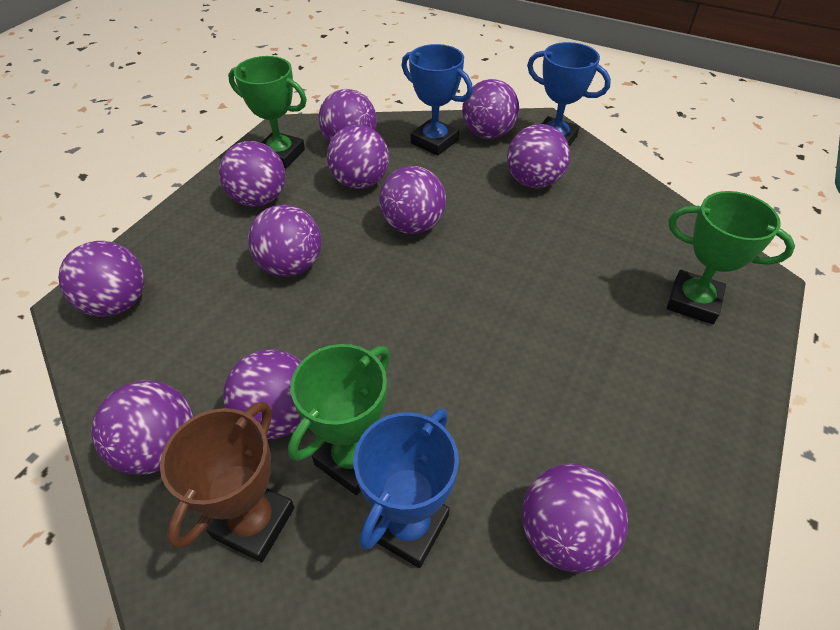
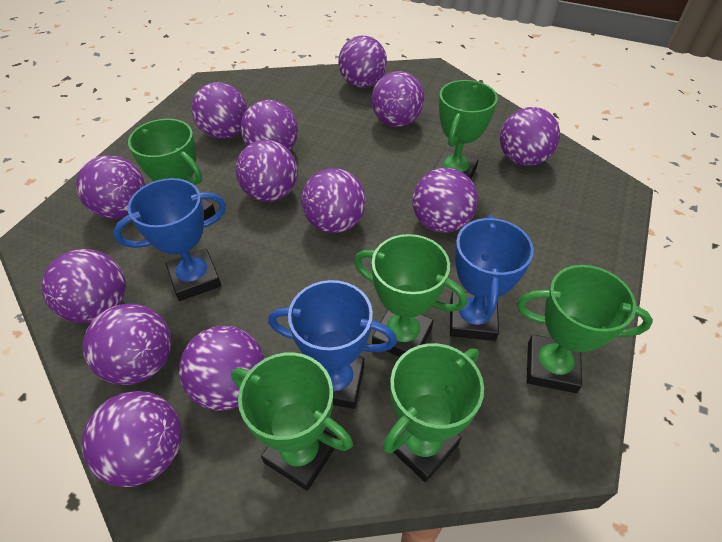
brown trophy: 1 -> 0
green trophy: 3 -> 6
purple ball: 11 -> 13

